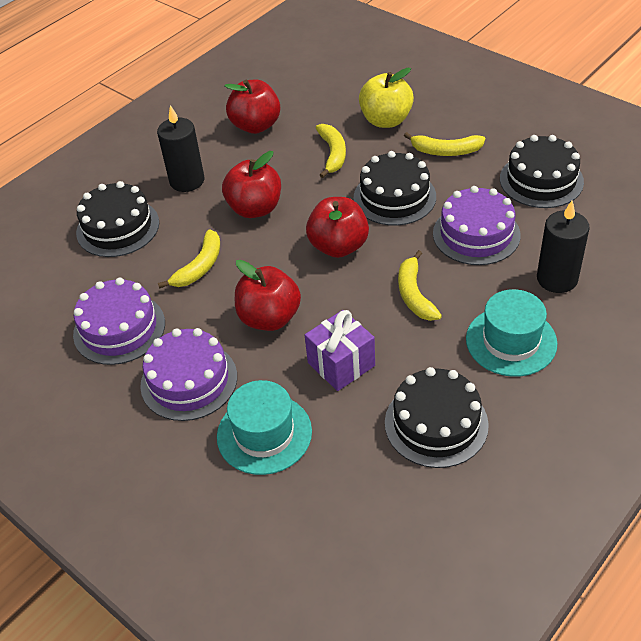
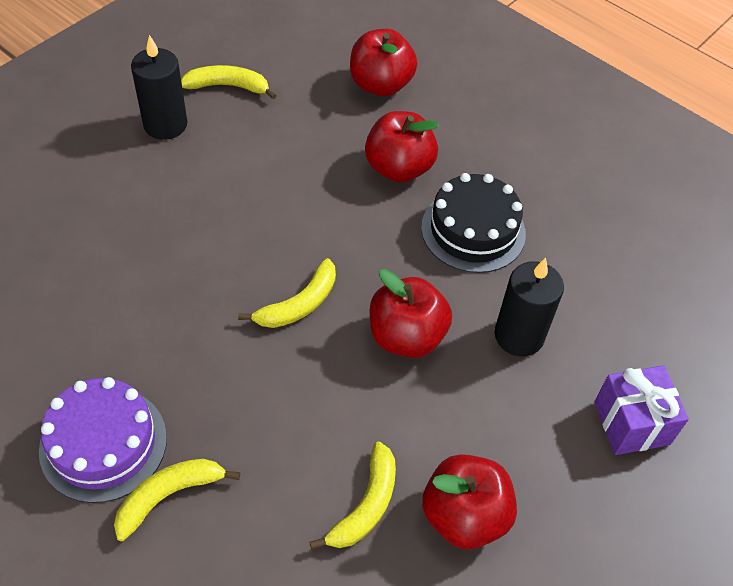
black cake: 4 -> 1
purple cake: 3 -> 1
turquoise hat: 2 -> 0
yellow apple: 1 -> 0

